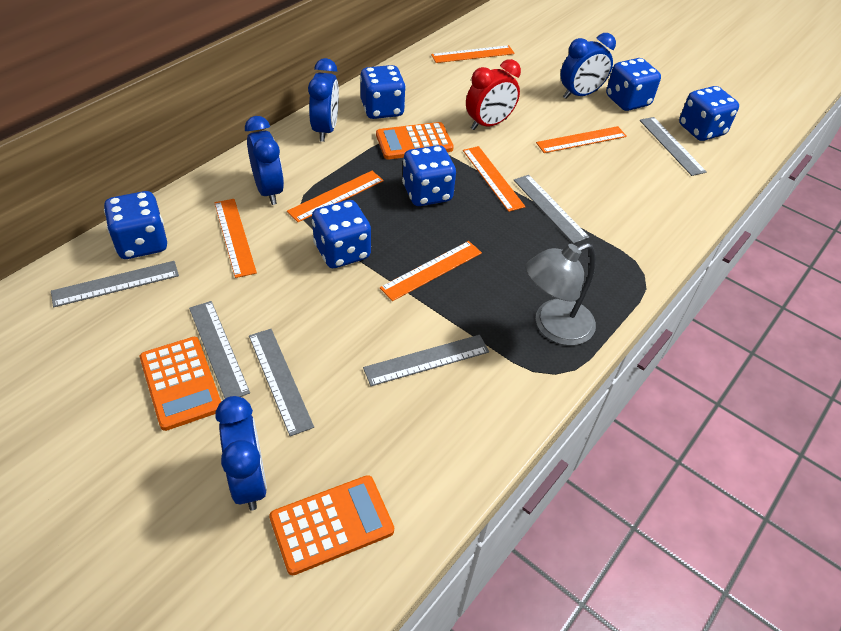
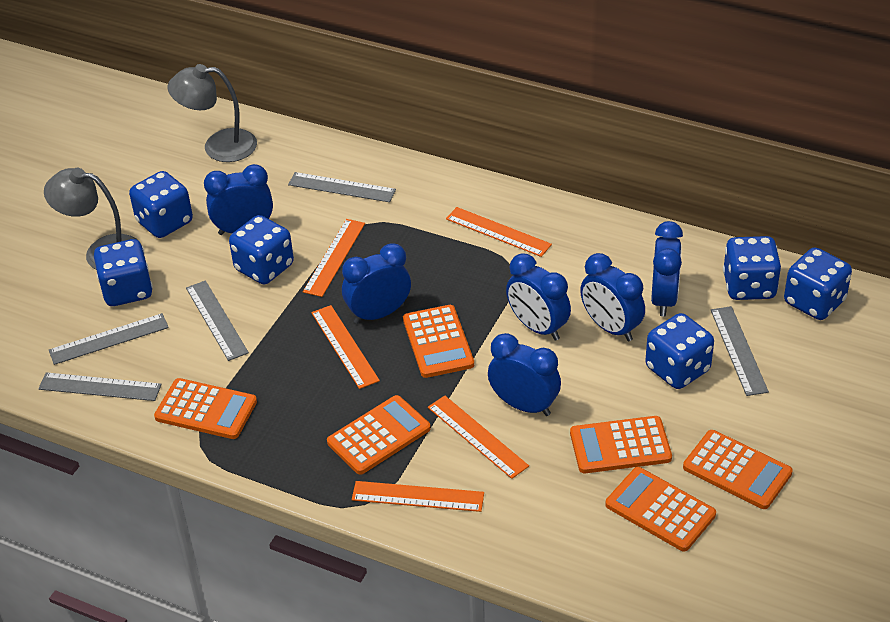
blue clock: 4 -> 6
grey lamp: 1 -> 2
grey ruler: 6 -> 5
orange calculator: 3 -> 6
orange ruler: 6 -> 5
red clock: 1 -> 0

